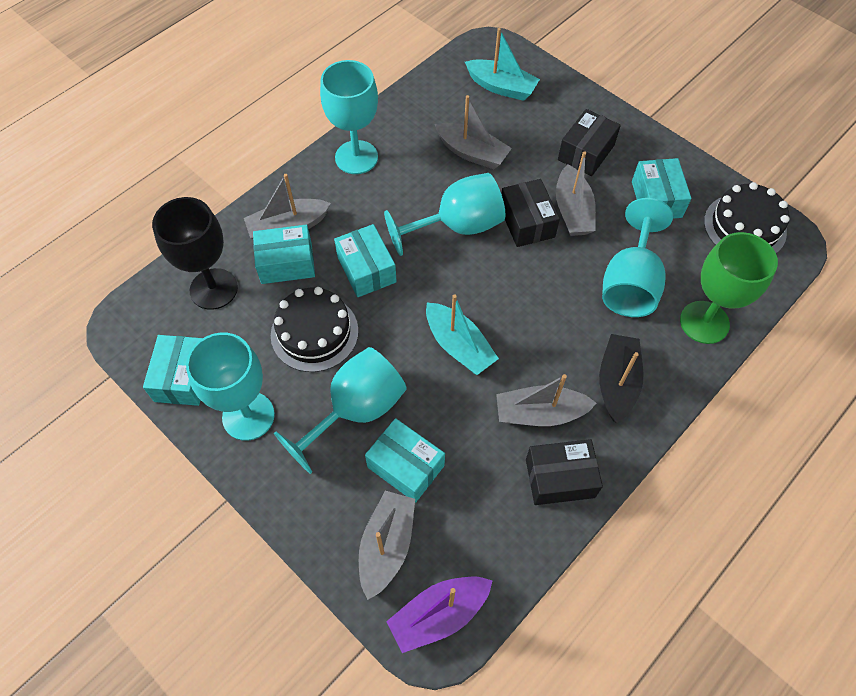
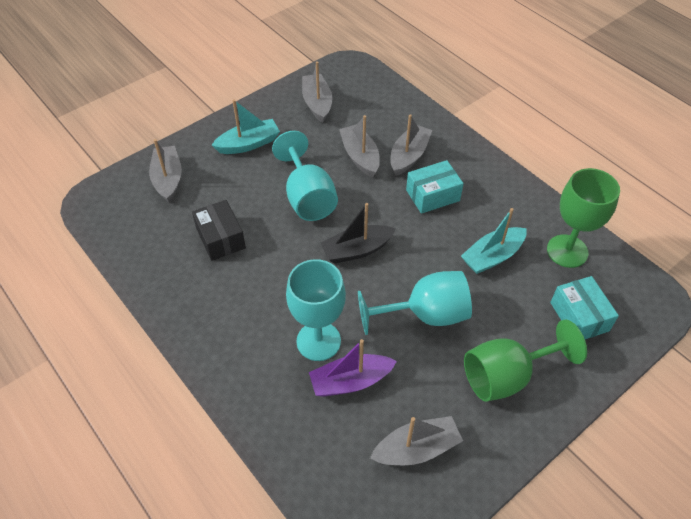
black box: 3 -> 1
black cake: 2 -> 0
black goblet: 1 -> 0
green goblet: 1 -> 2
turquoise box: 5 -> 2
turquoise goblet: 5 -> 3

